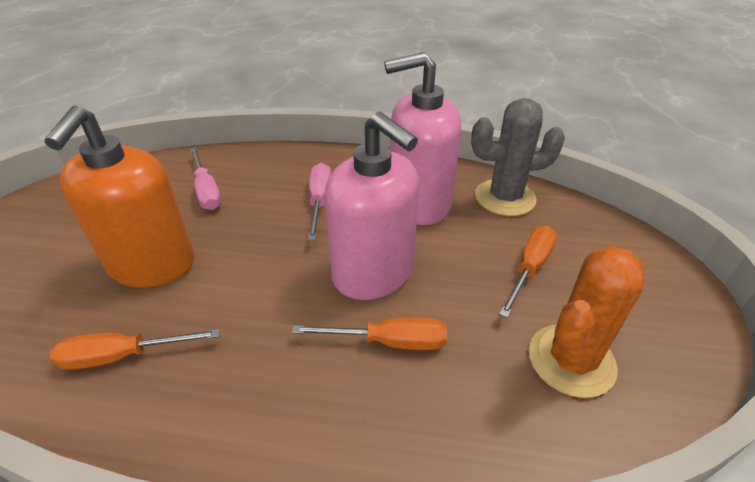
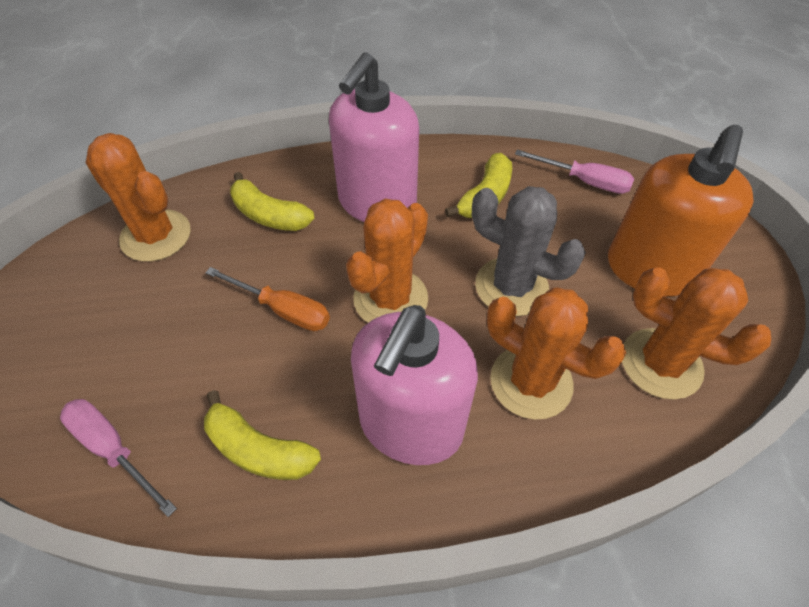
orange cactus: 1 -> 4
orange screwdriver: 3 -> 1
yellow banana: 0 -> 3

